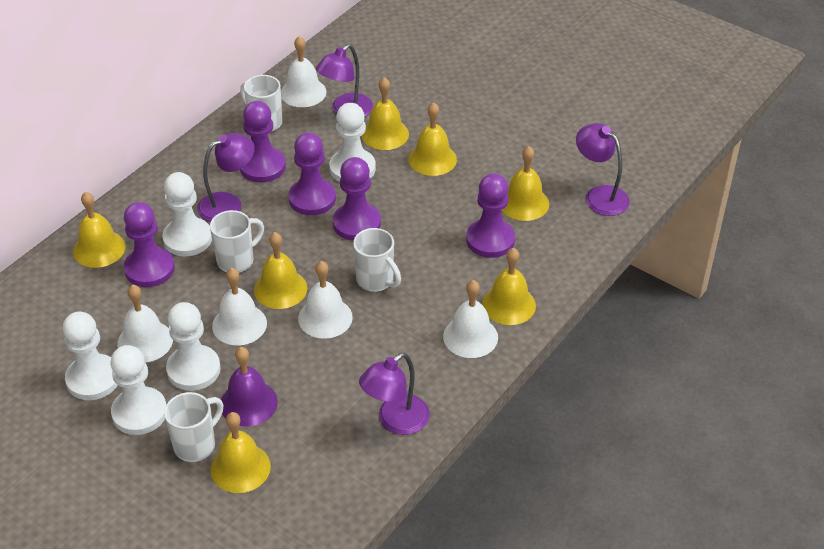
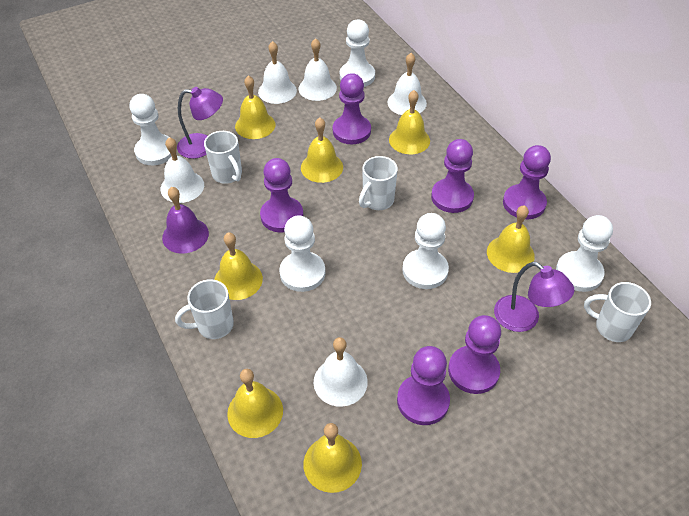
purple lamp: 4 -> 2
purple pawn: 5 -> 6

